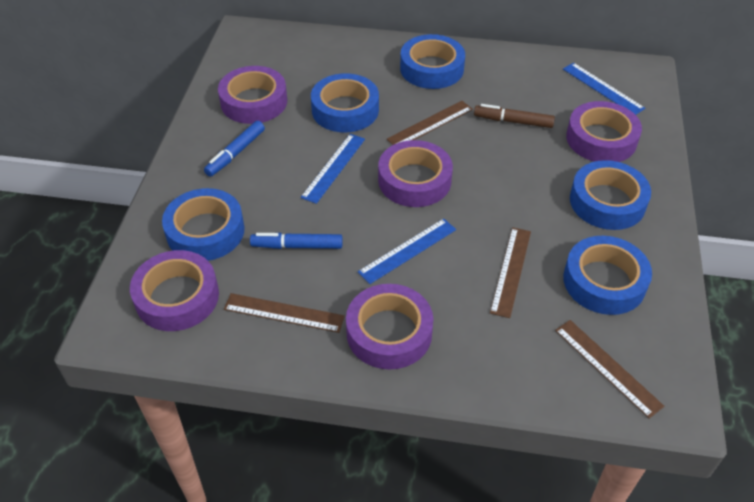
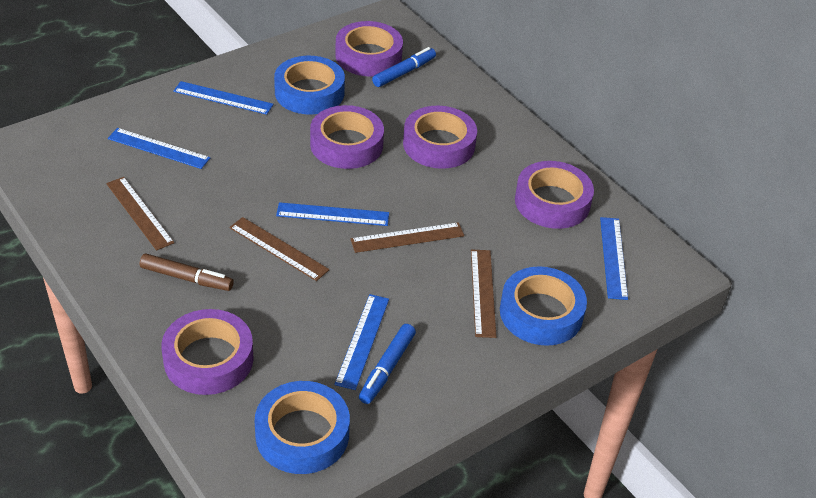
blue ruler: 3 -> 5
blue tape: 5 -> 3

